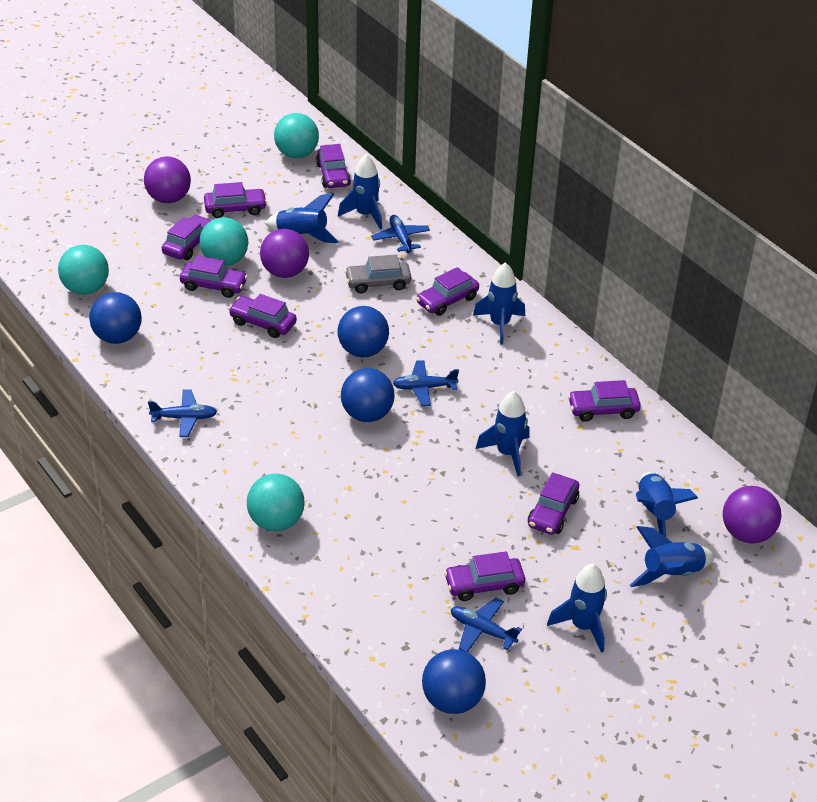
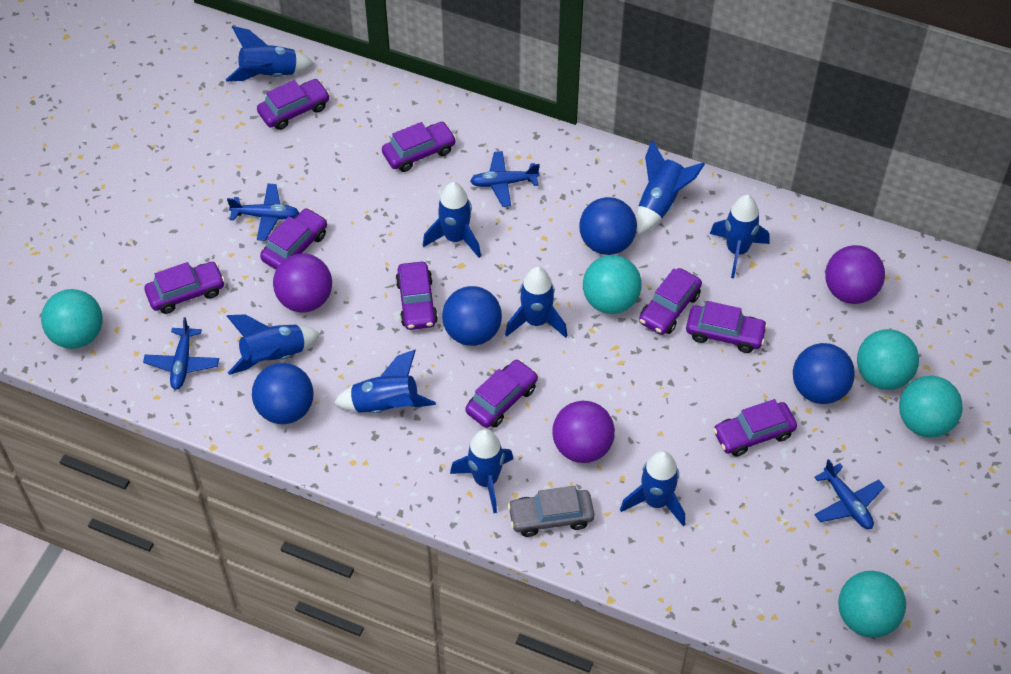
blue rocket: 7 -> 9
turquoise ball: 4 -> 5

